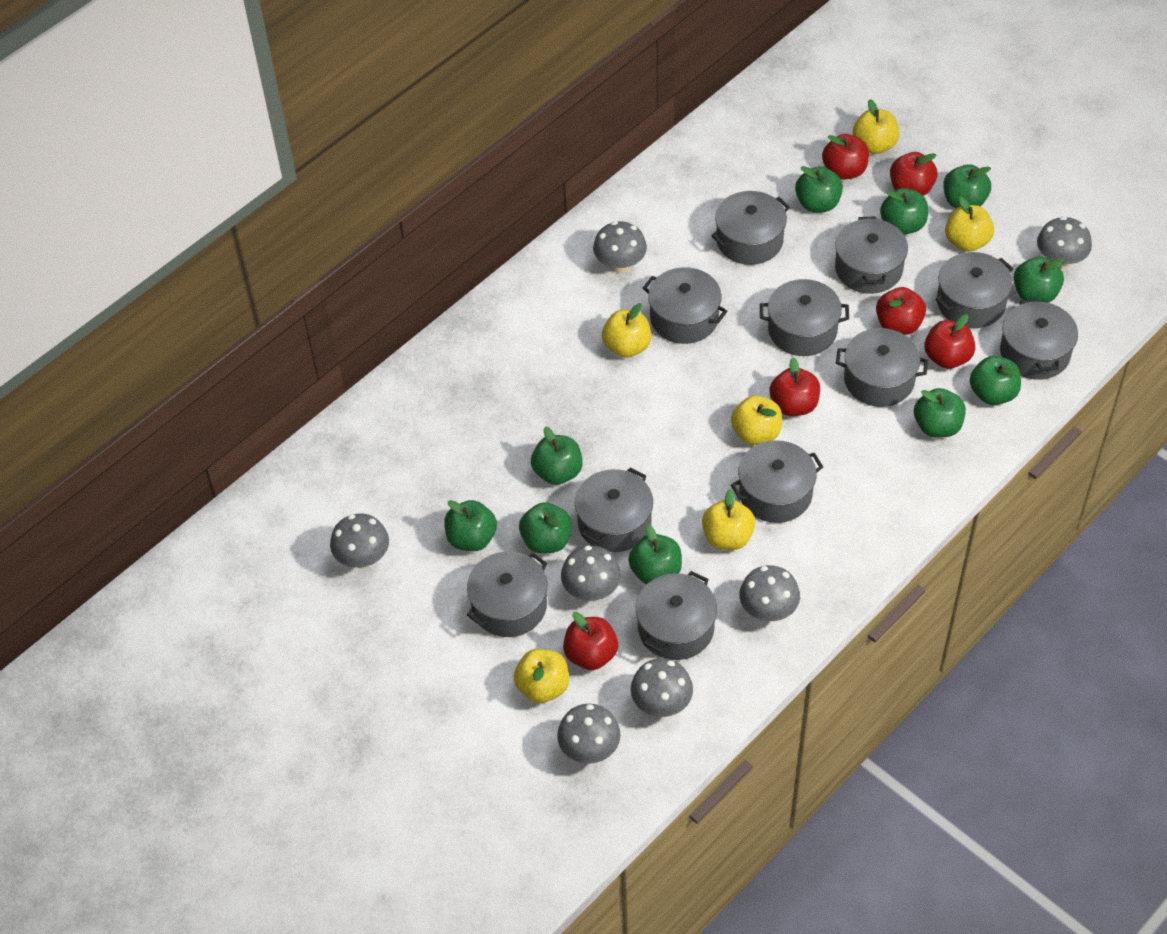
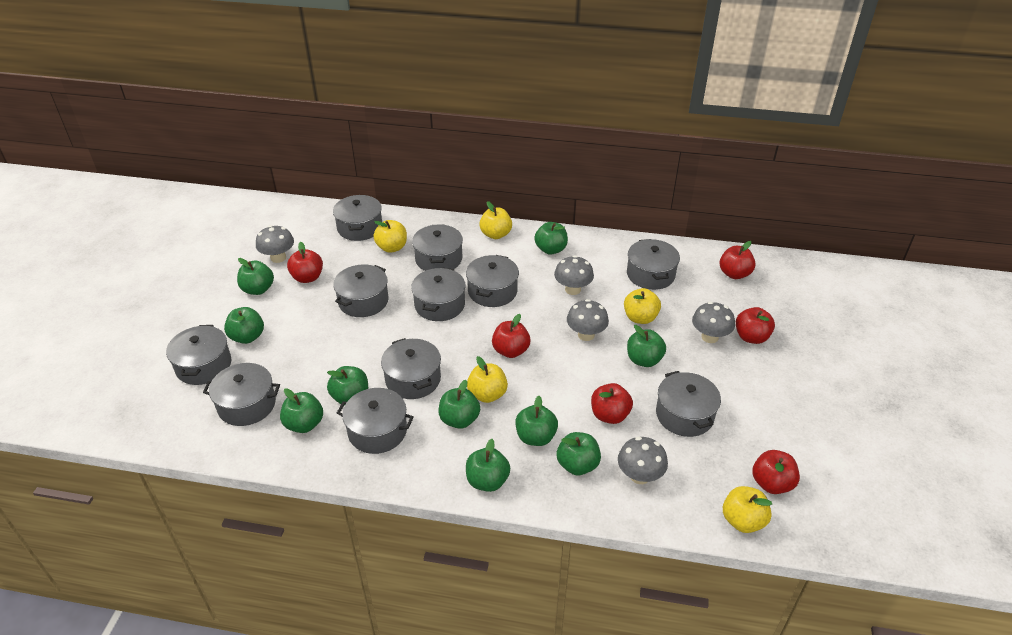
grey mushroom: 7 -> 5
yellow apple: 6 -> 5

